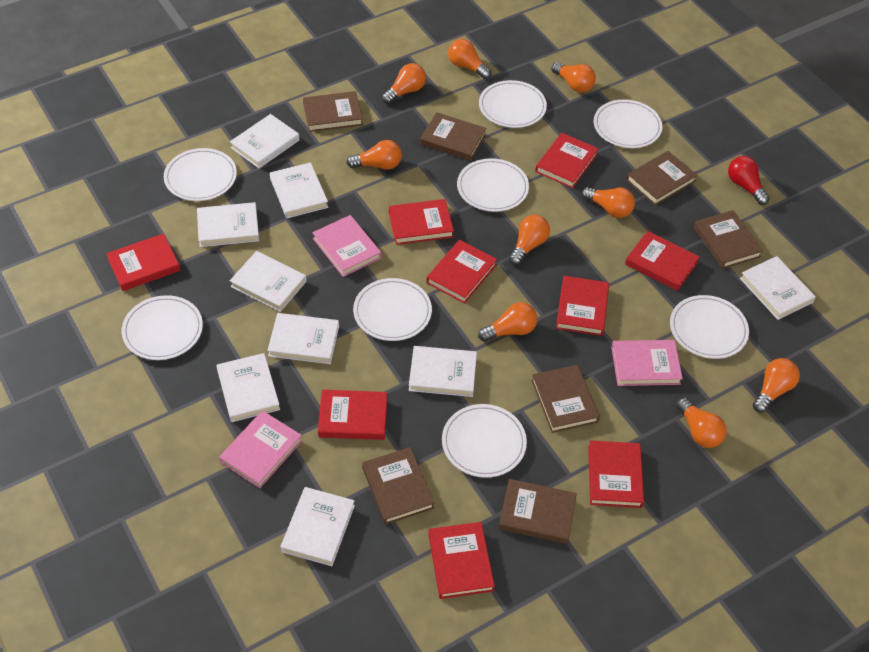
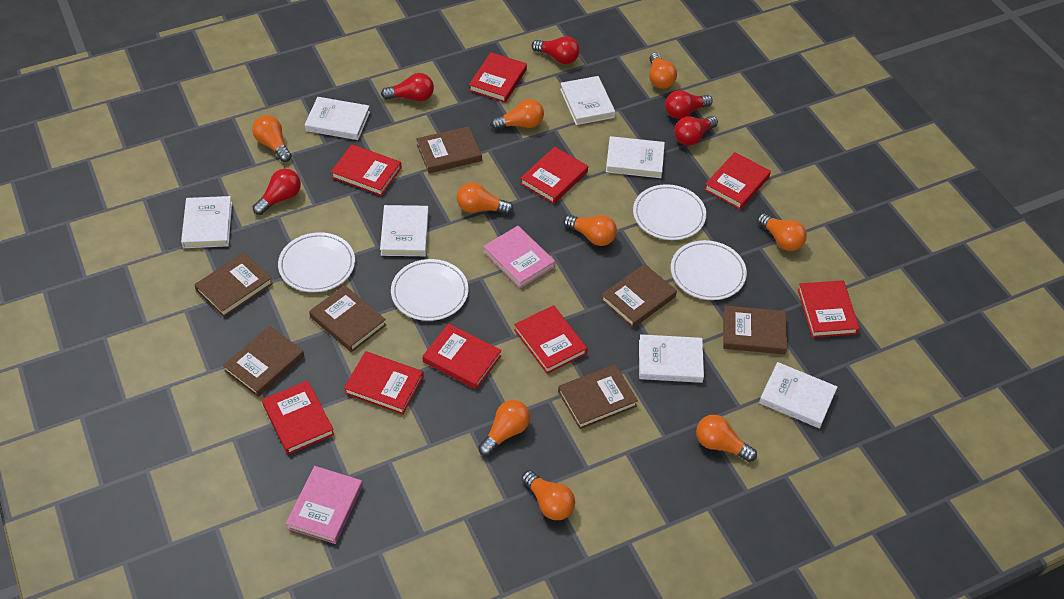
pink book: 3 -> 2
red light bulb: 1 -> 5
white book: 9 -> 7
white plate: 8 -> 4

